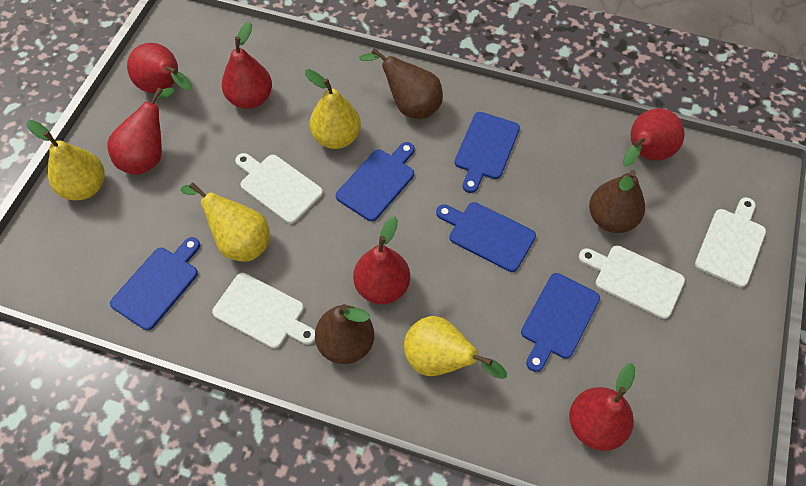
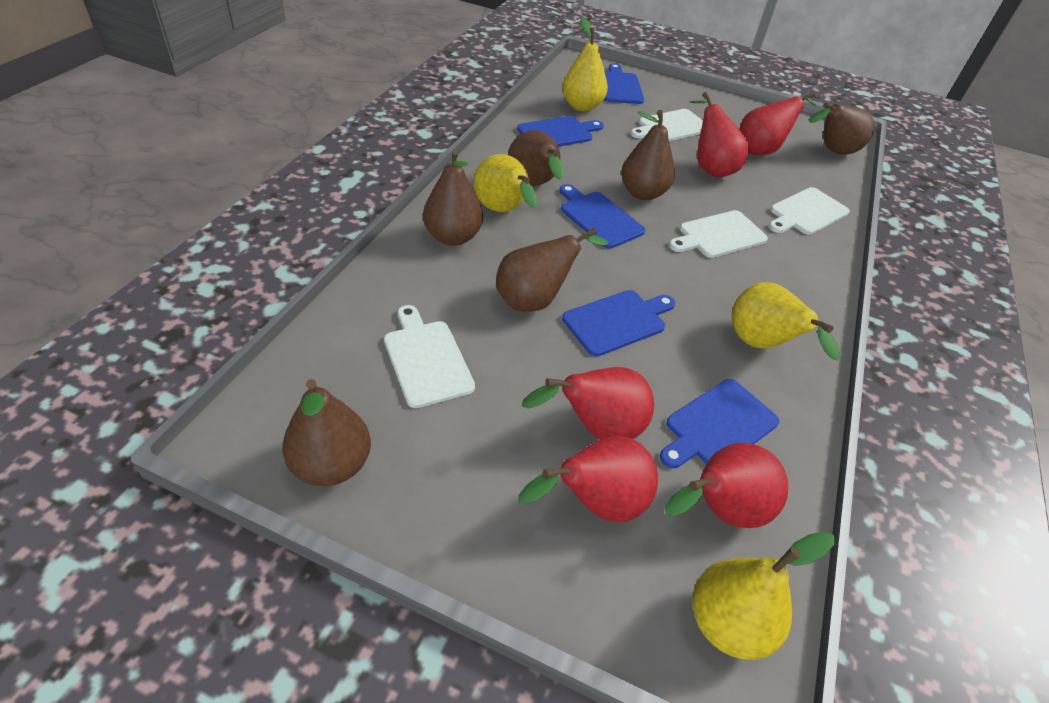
brown pear: 3 -> 6
red pear: 6 -> 5

